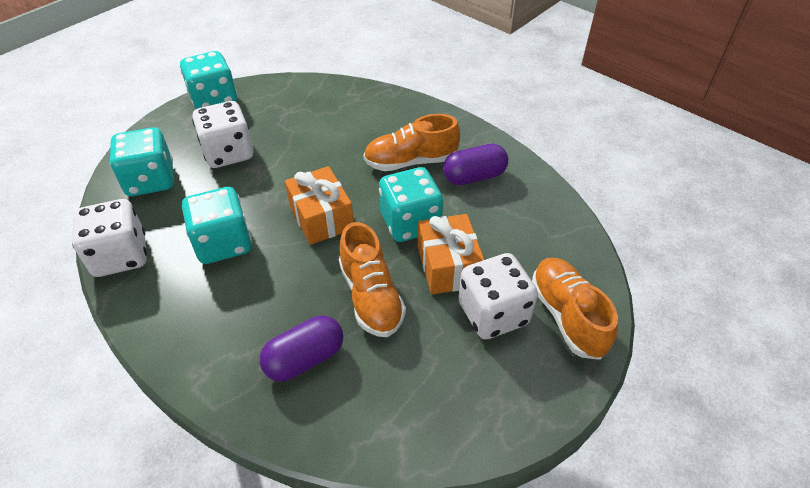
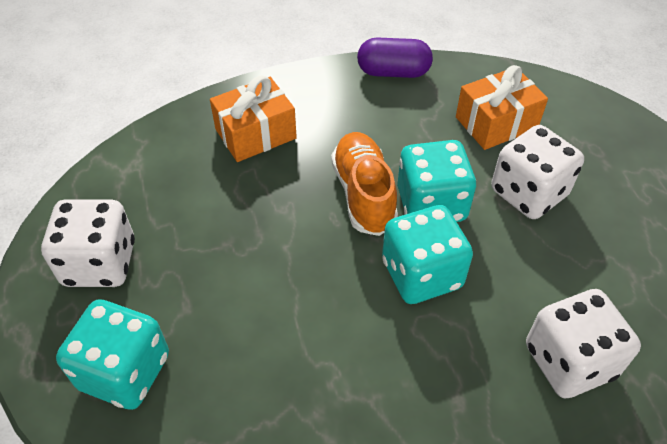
orange shoe: 3 -> 1
purple capsule: 2 -> 1
turquoise dice: 4 -> 3

